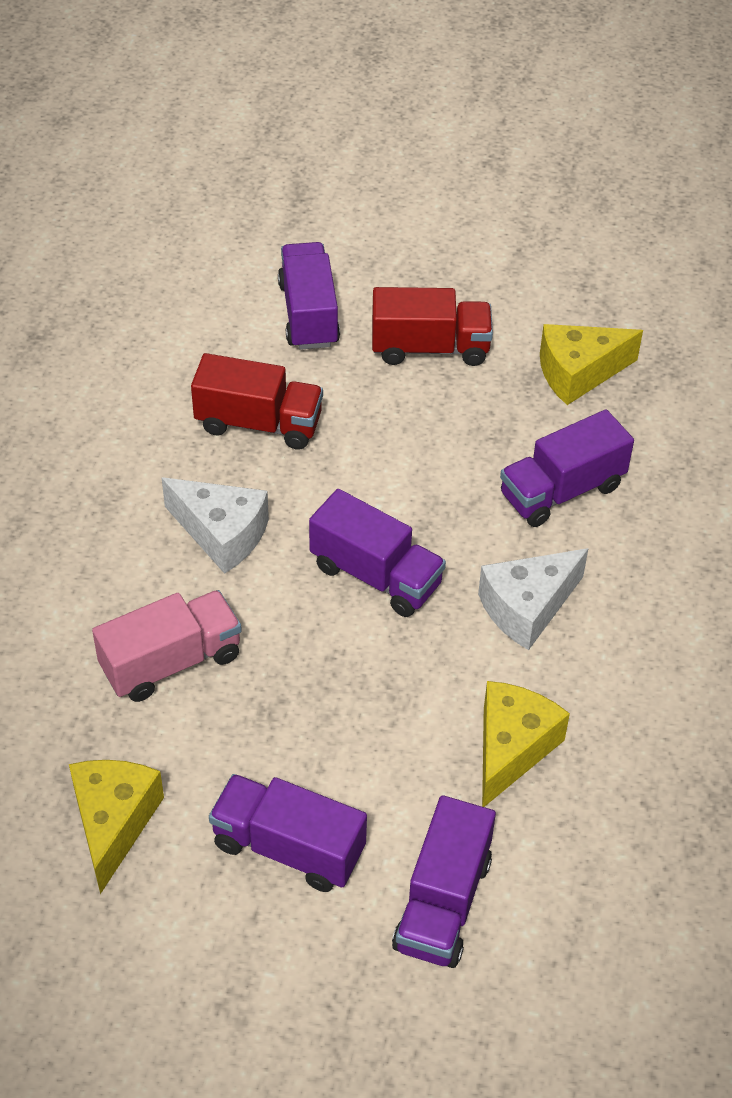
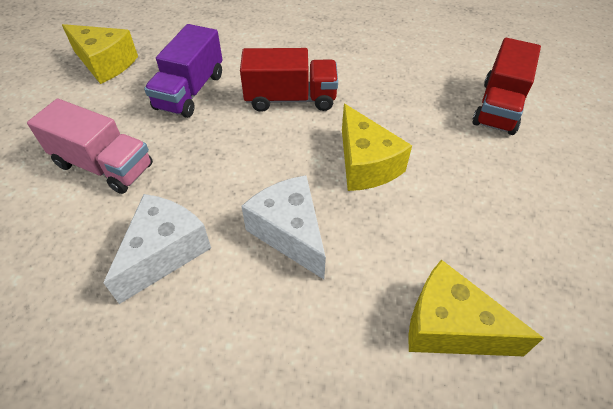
purple truck: 5 -> 1

